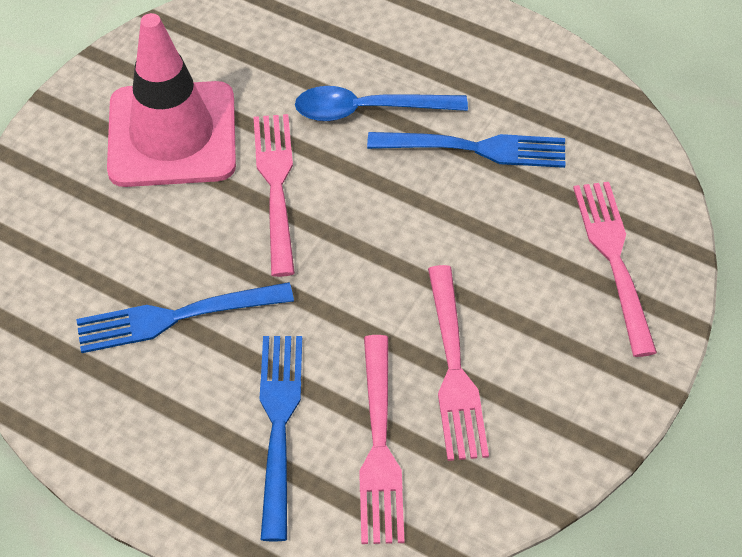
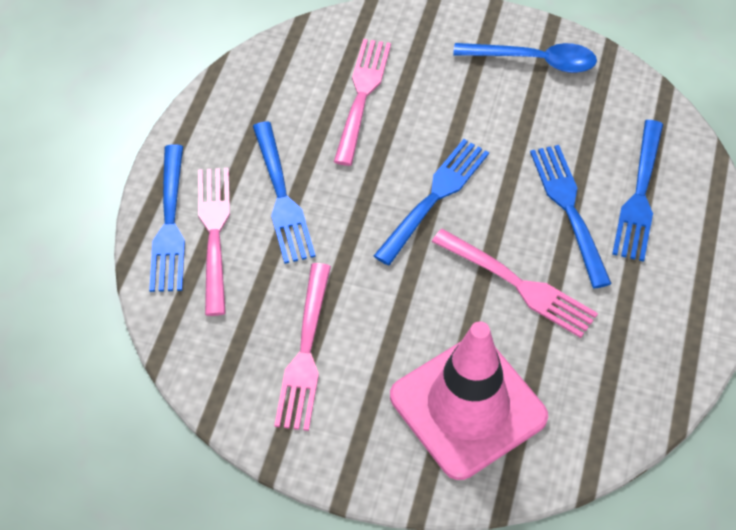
blue fork: 3 -> 5

